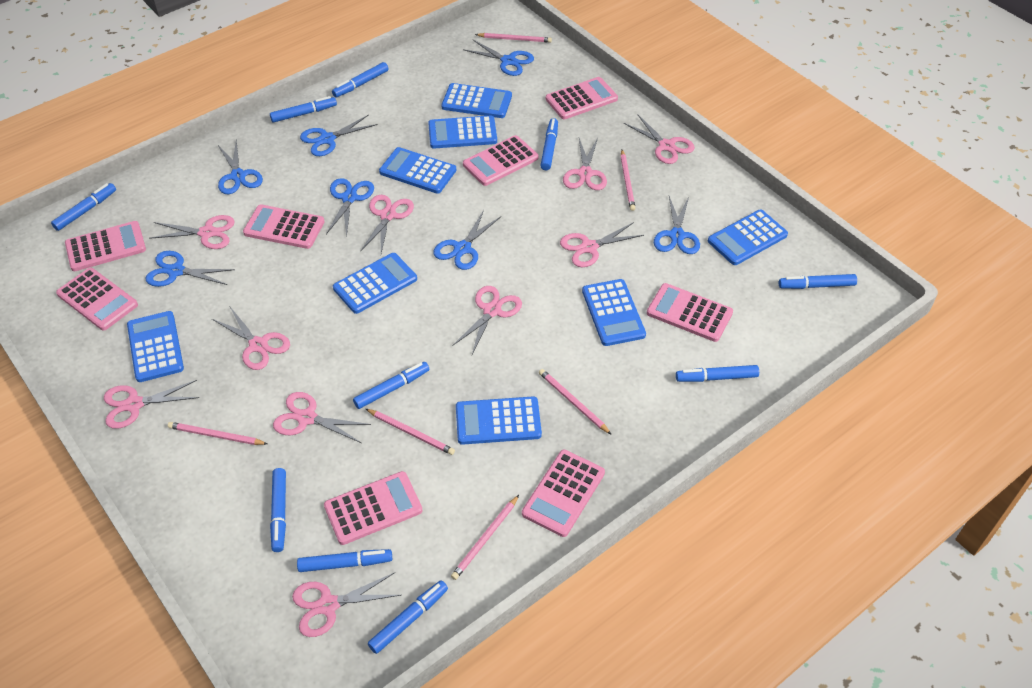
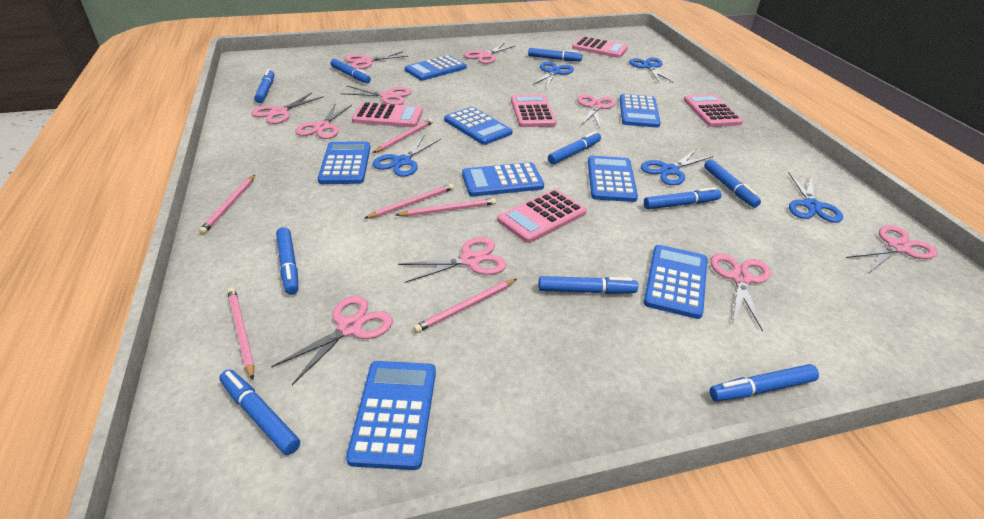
blue scissors: 7 -> 5
pink calculator: 8 -> 5

